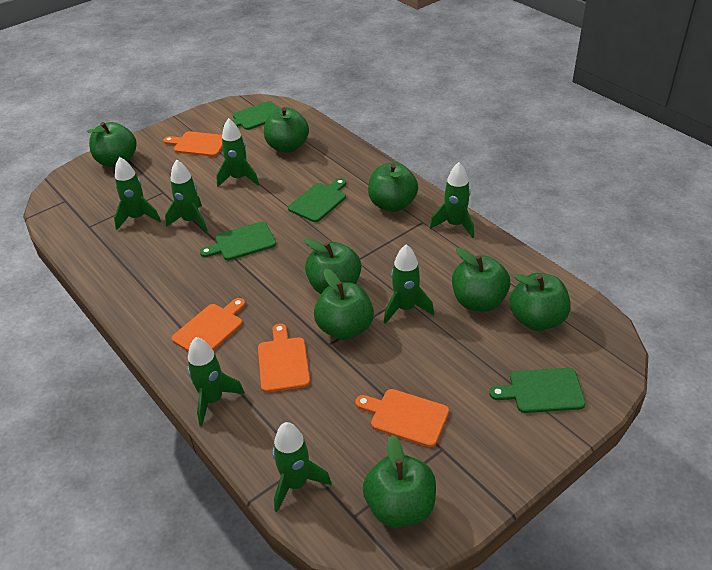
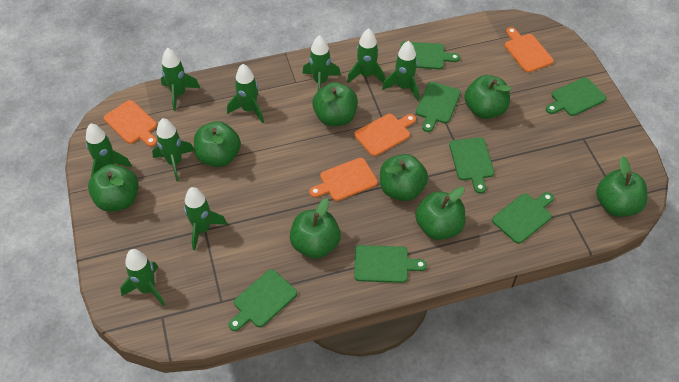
green cutting board: 4 -> 7
green rocket: 7 -> 9

